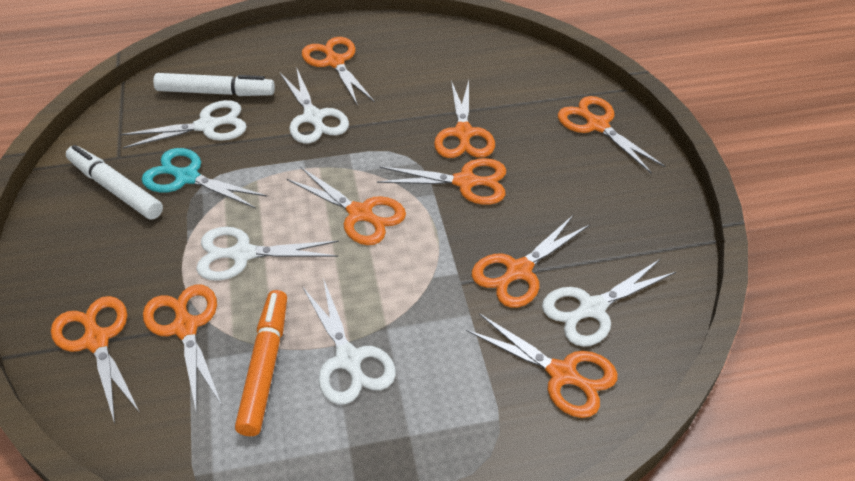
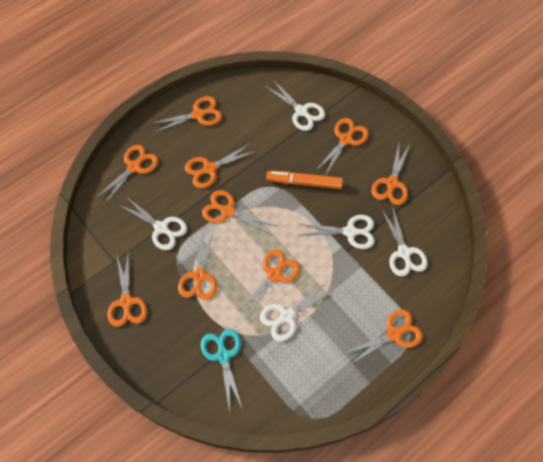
orange scissors: 9 -> 10
white marker: 2 -> 0

